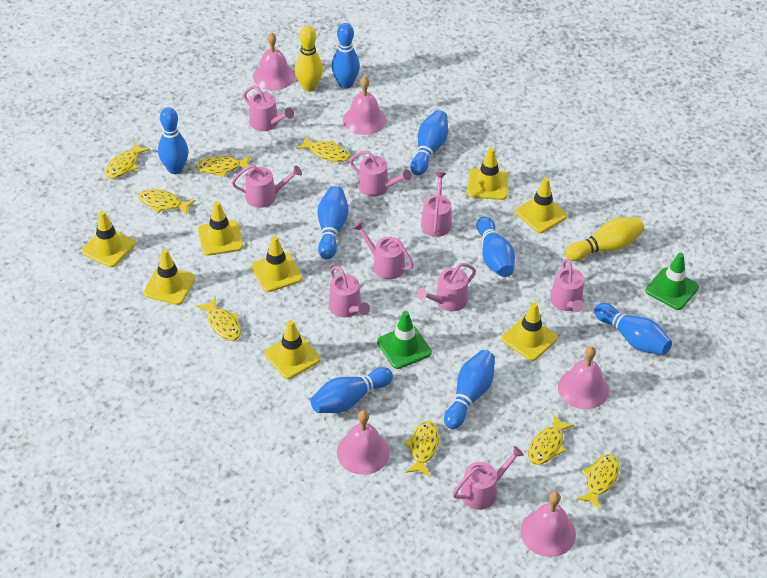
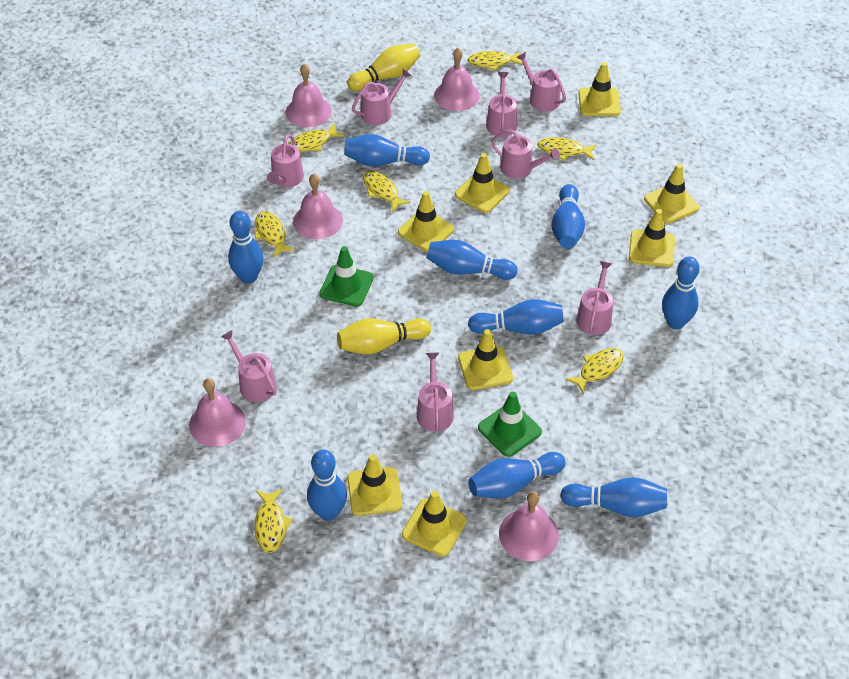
blue bowling pin: 8 -> 9
pink watering can: 9 -> 8
yellow fish: 8 -> 7

